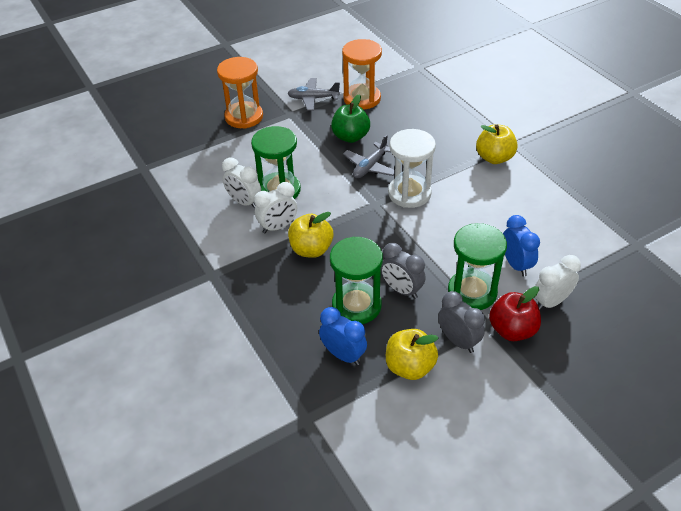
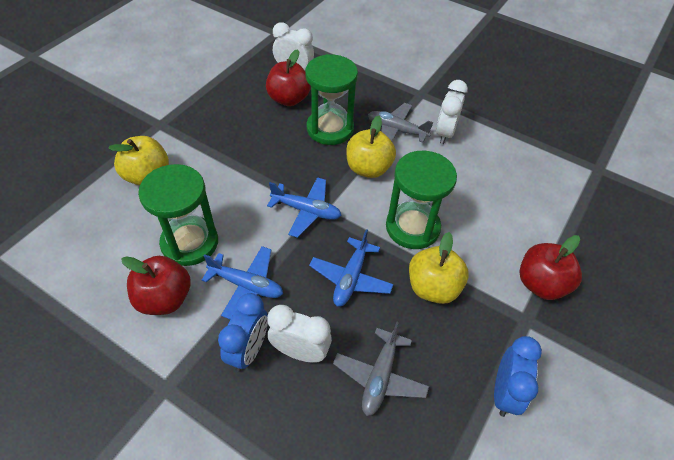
blue plane: 0 -> 3
green apple: 1 -> 0
grey clock: 2 -> 0
orange hourglass: 2 -> 0
red apple: 1 -> 3
white hourglass: 1 -> 0

